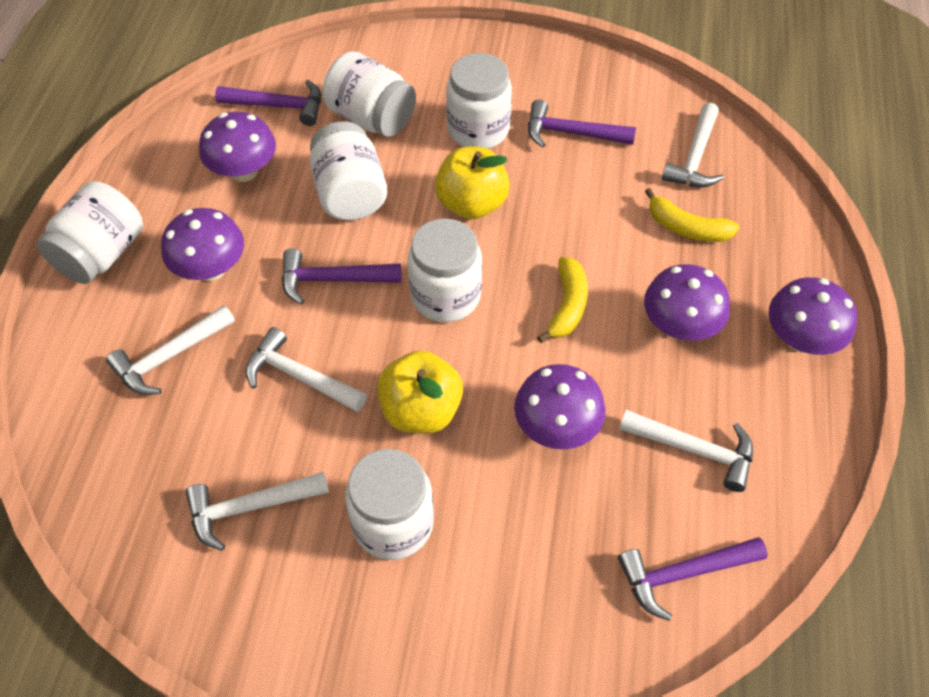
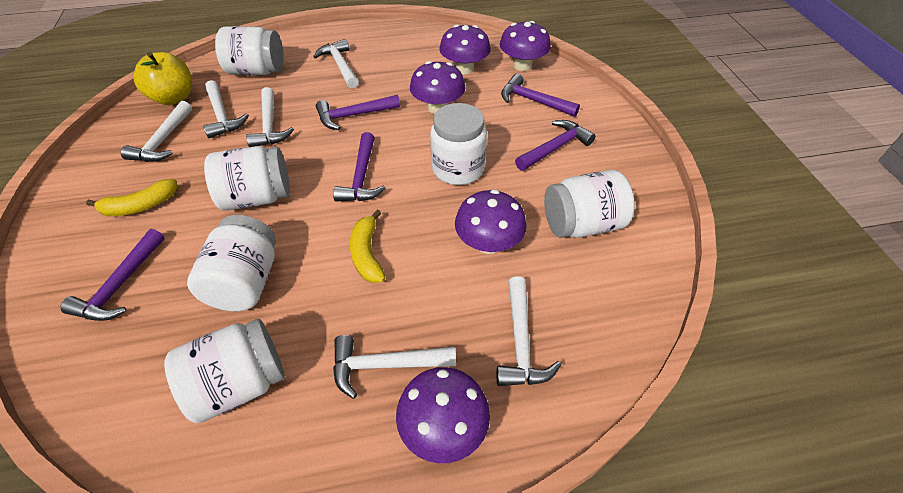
purple hammer: 4 -> 5
white hammer: 5 -> 6
yellow apple: 2 -> 1

